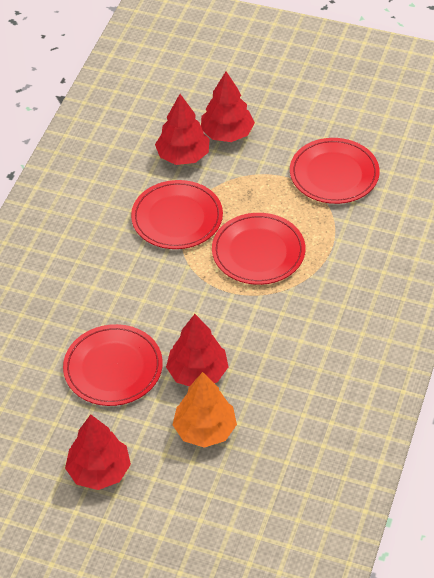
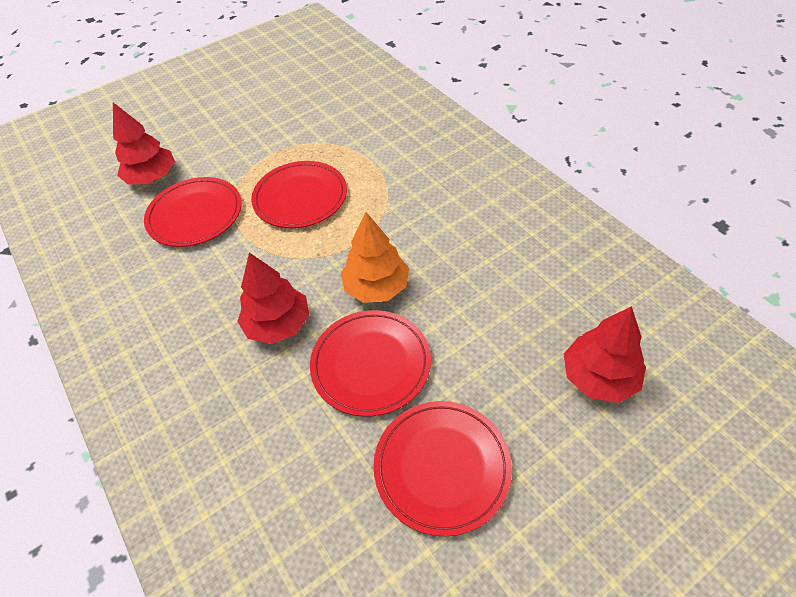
red tree: 4 -> 3

